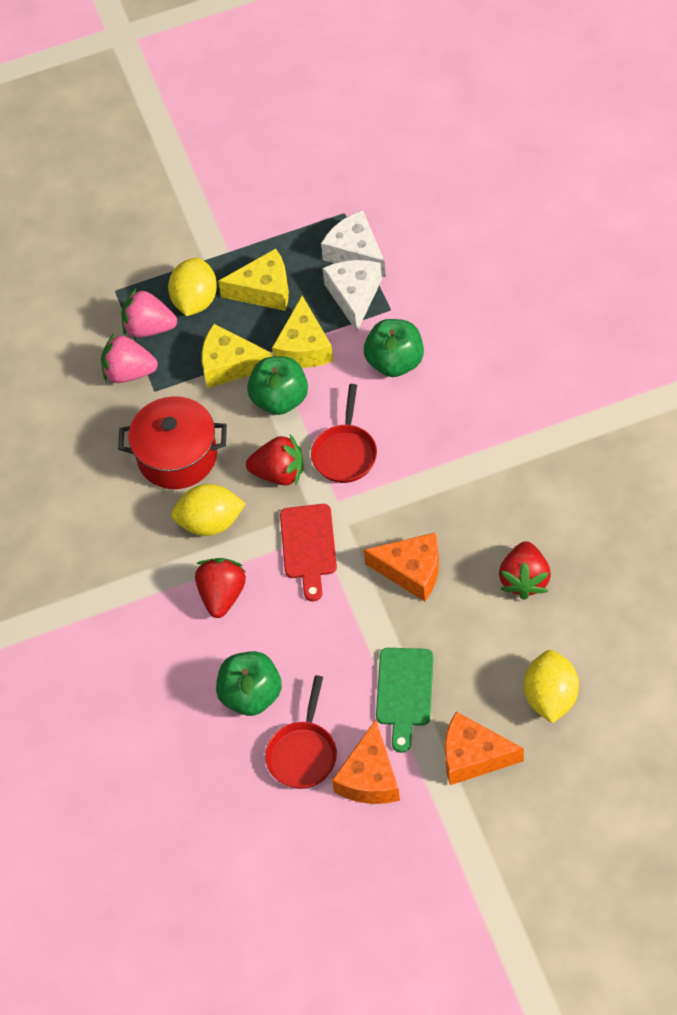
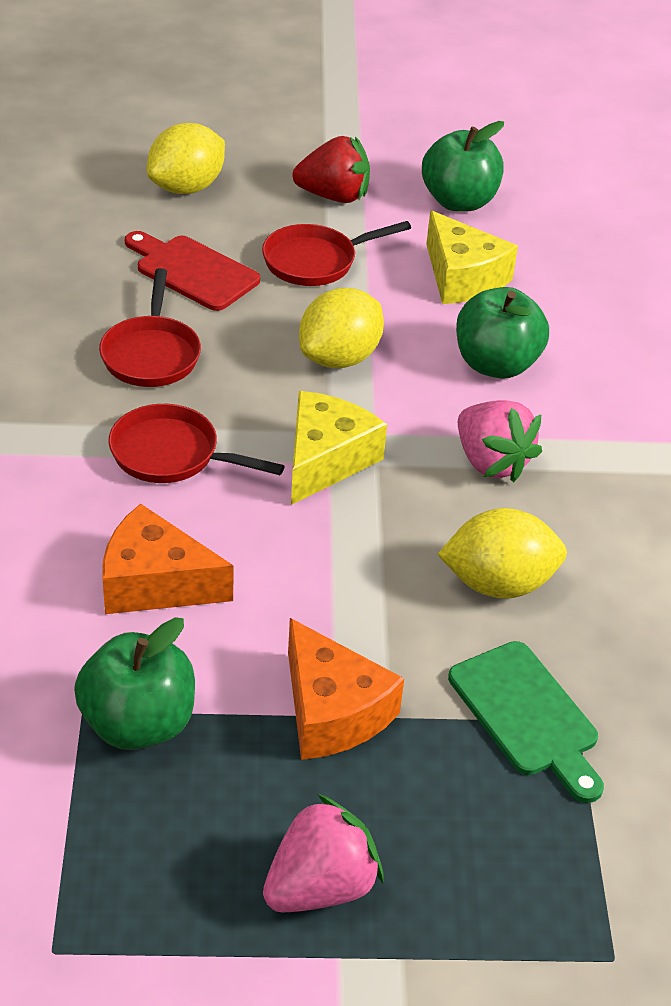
orange cheese: 3 -> 2
red pan: 2 -> 3
red pot: 1 -> 0
red strawberry: 3 -> 1
white cheese: 2 -> 0
yellow cheese: 3 -> 2

